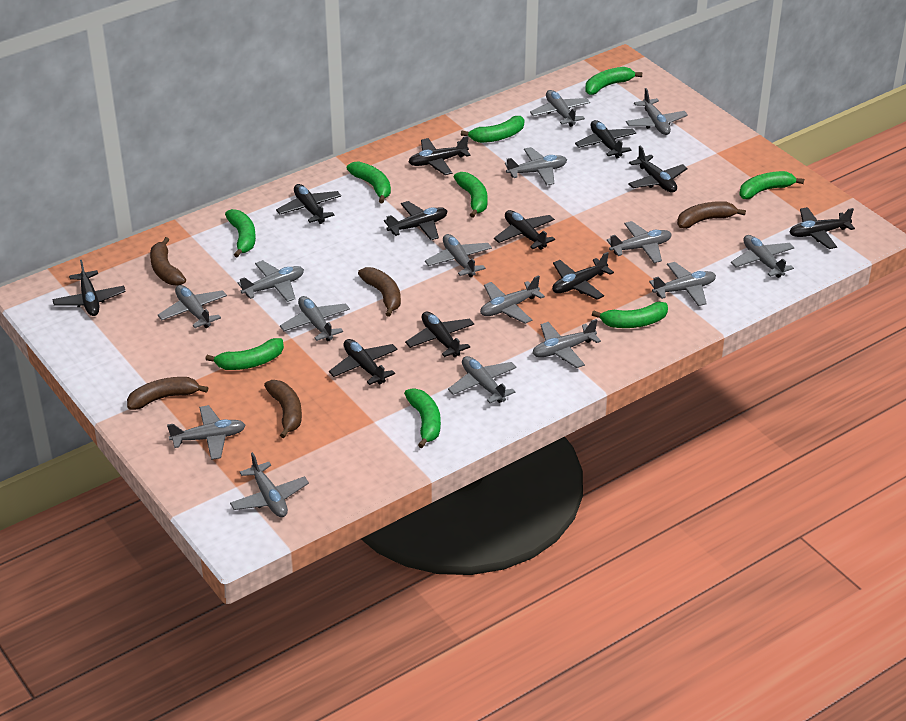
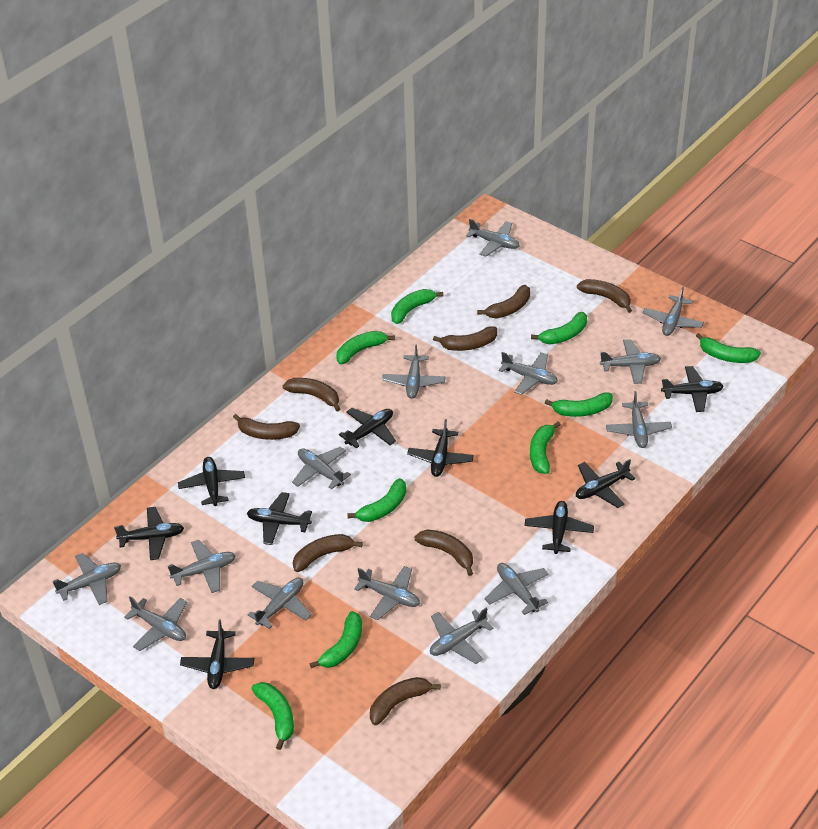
black plane: 11 -> 9
brown banana: 5 -> 8
grey plane: 15 -> 14

